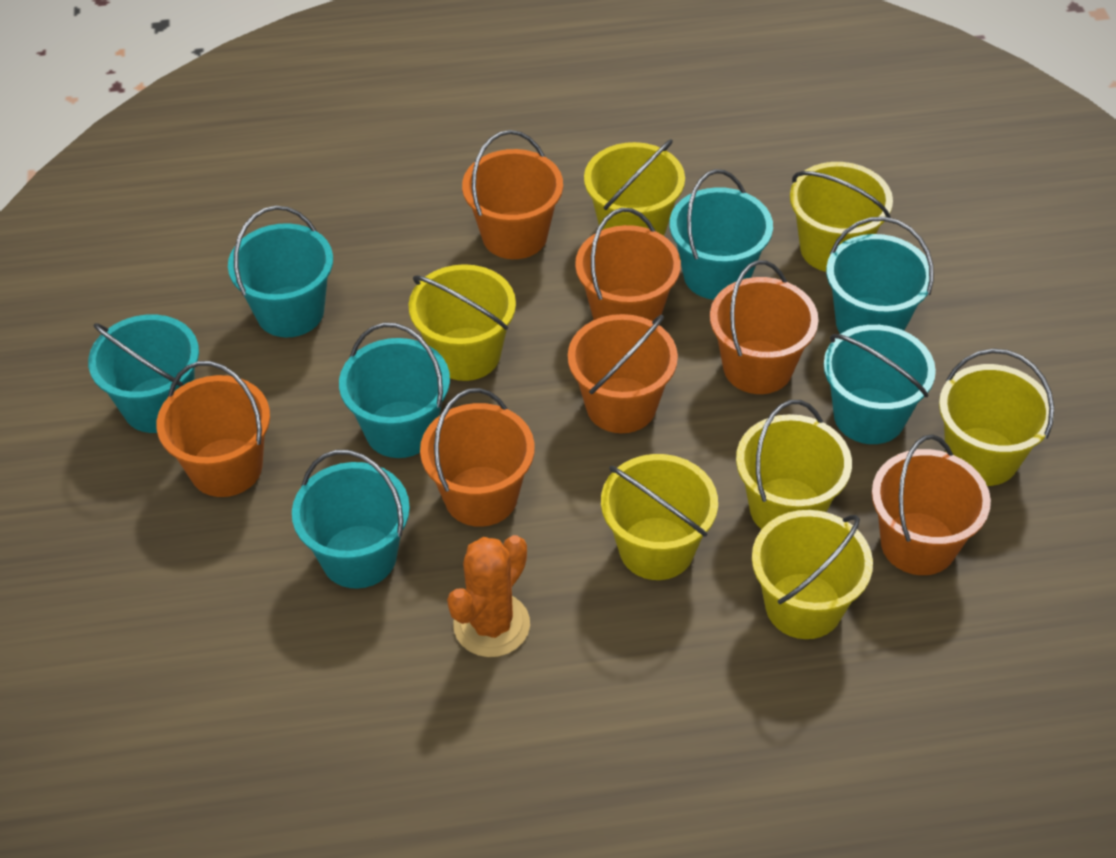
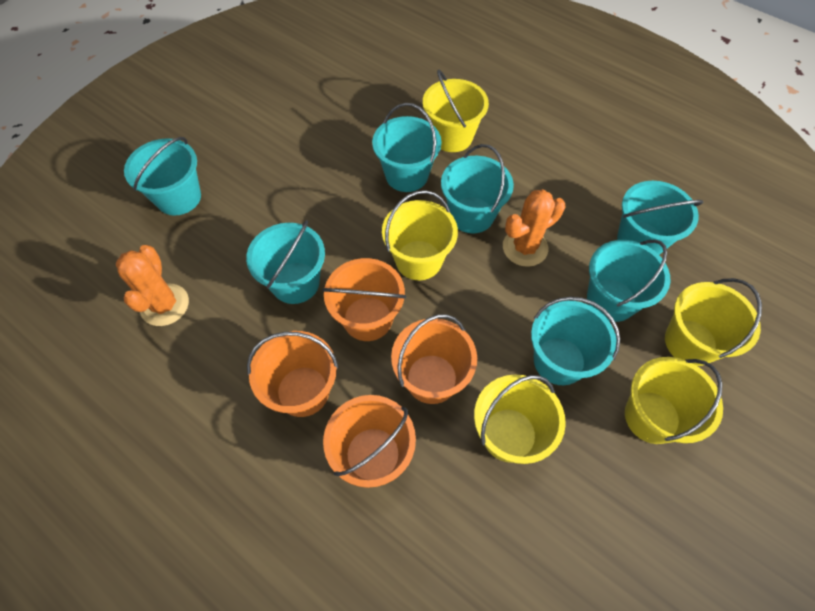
orange bucket: 7 -> 4
orange cactus: 1 -> 2
yellow bucket: 7 -> 5

